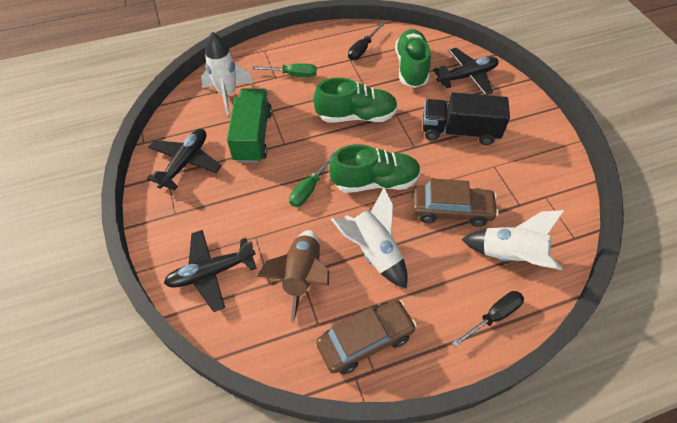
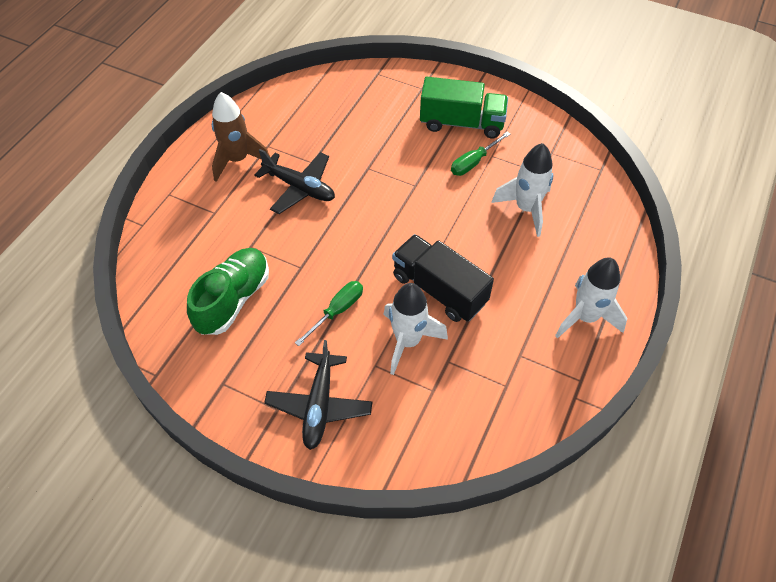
black plane: 3 -> 2
black screwdriver: 2 -> 0
brown car: 2 -> 0
green shoe: 3 -> 1

